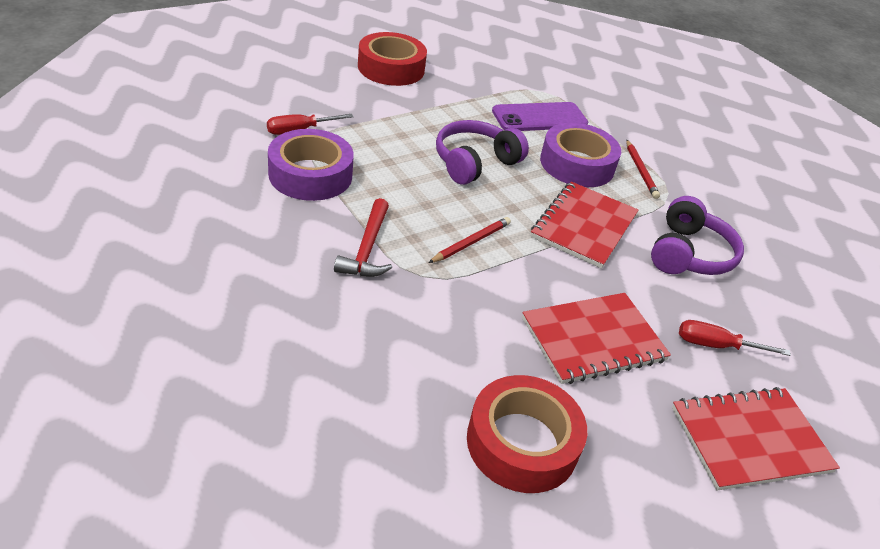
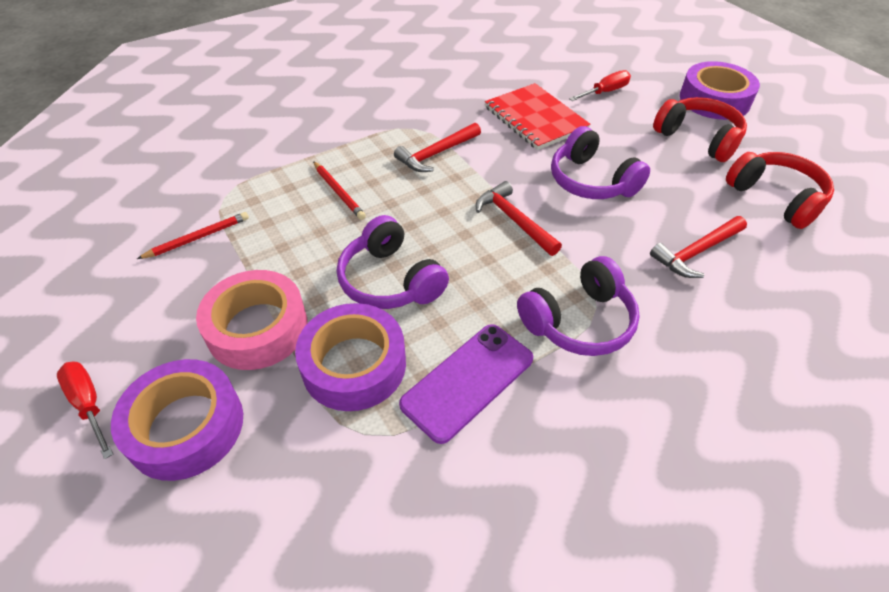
pink tape: 0 -> 1
purple headphones: 2 -> 3
purple tape: 2 -> 3
red hammer: 1 -> 3
red headphones: 0 -> 2
red notebook: 3 -> 1
red tape: 2 -> 0

